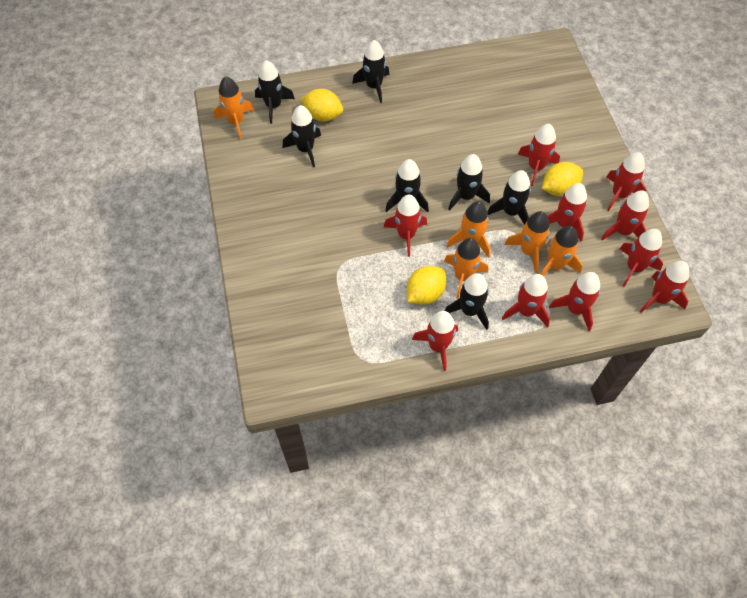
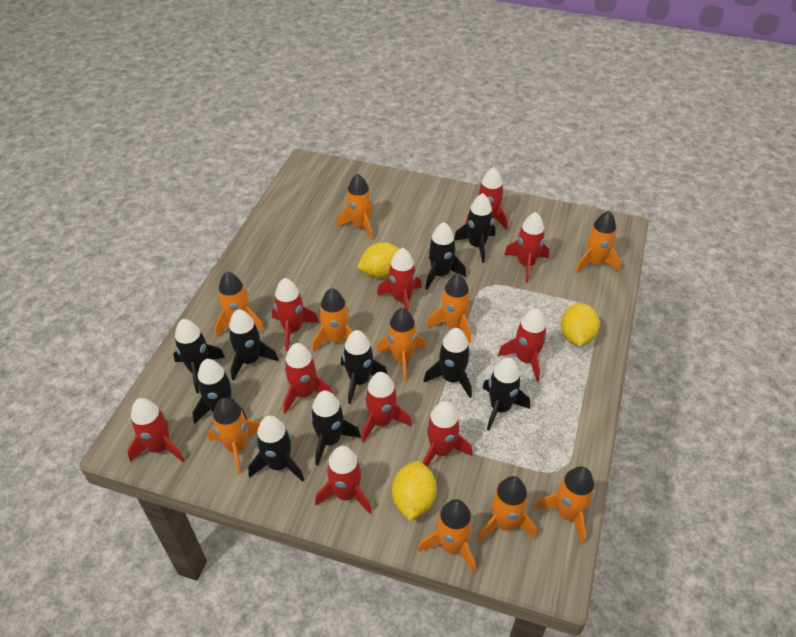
black rocket: 7 -> 10
orange rocket: 5 -> 10

